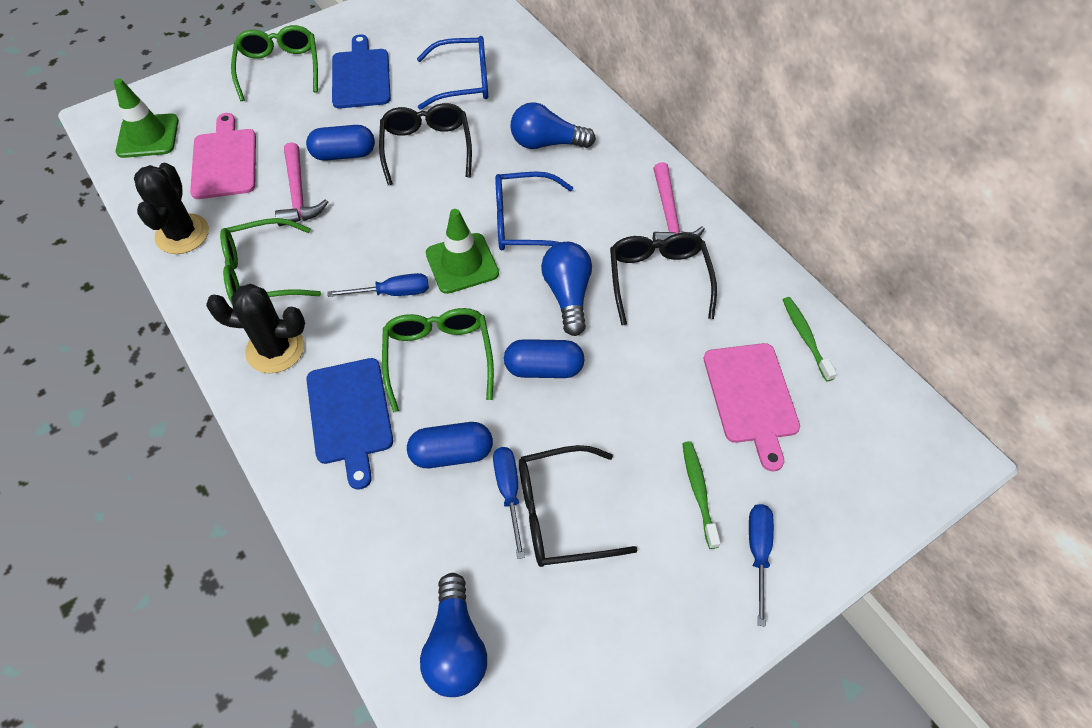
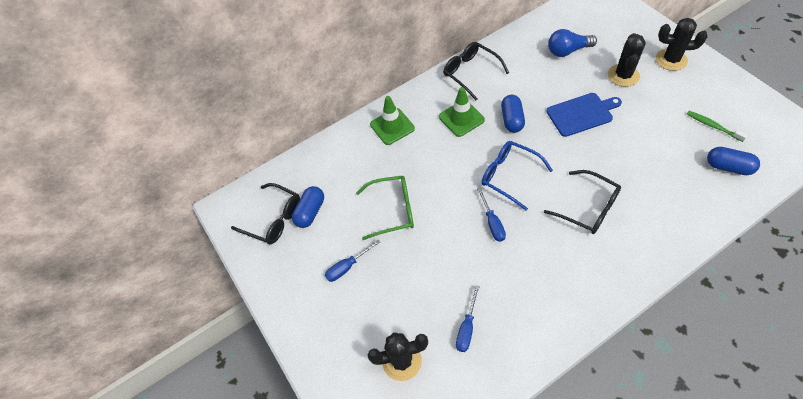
black cactus: 2 -> 3
blue cutting board: 2 -> 1
blue glasses: 2 -> 1
blue light bulb: 3 -> 1
green glasses: 3 -> 1
green toothbrush: 2 -> 1
pink cutting board: 2 -> 0
pink hammer: 2 -> 0

